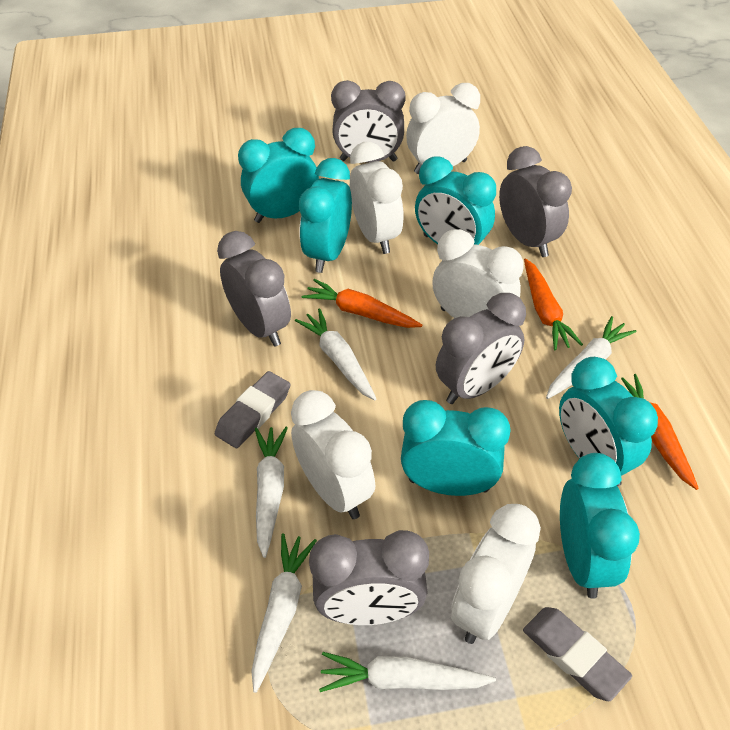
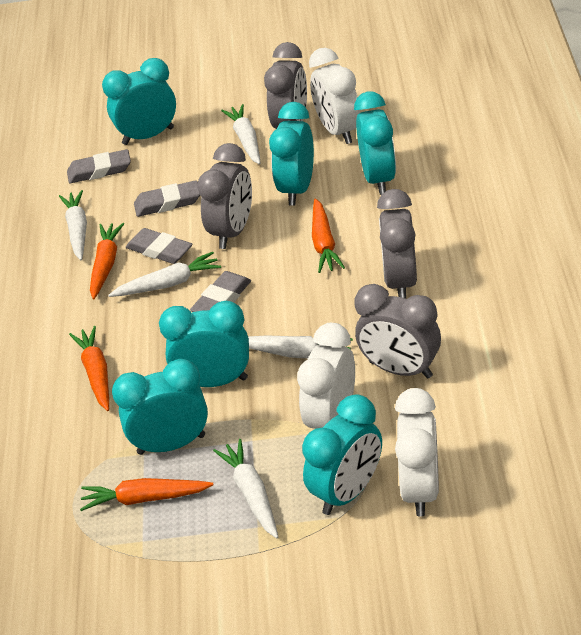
grey clock: 5 -> 4
grey eraser: 2 -> 4
orange carrot: 3 -> 4
white clock: 5 -> 3

